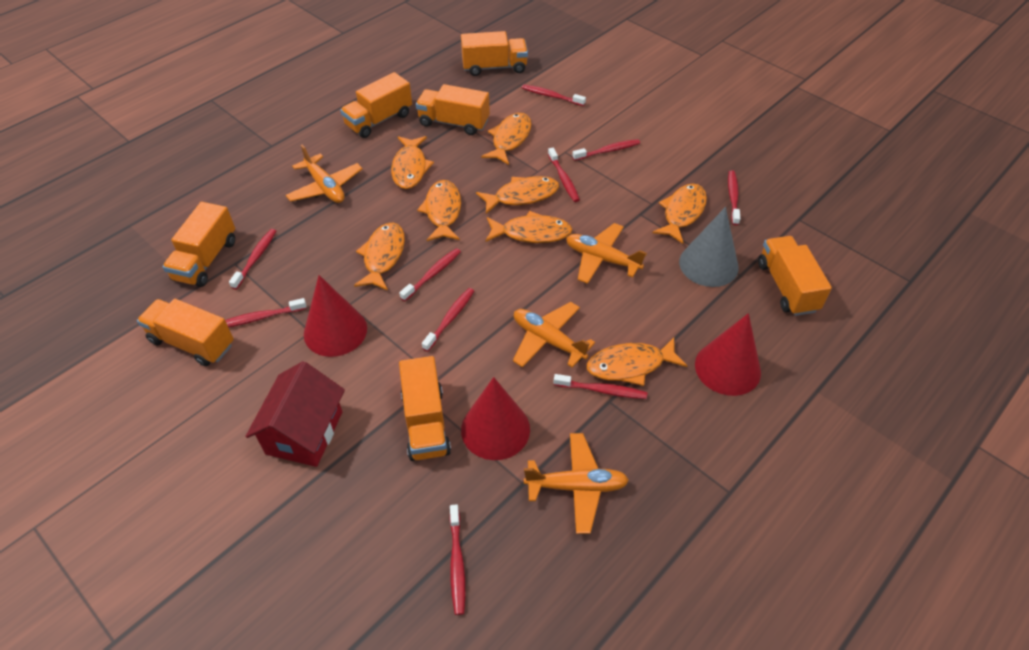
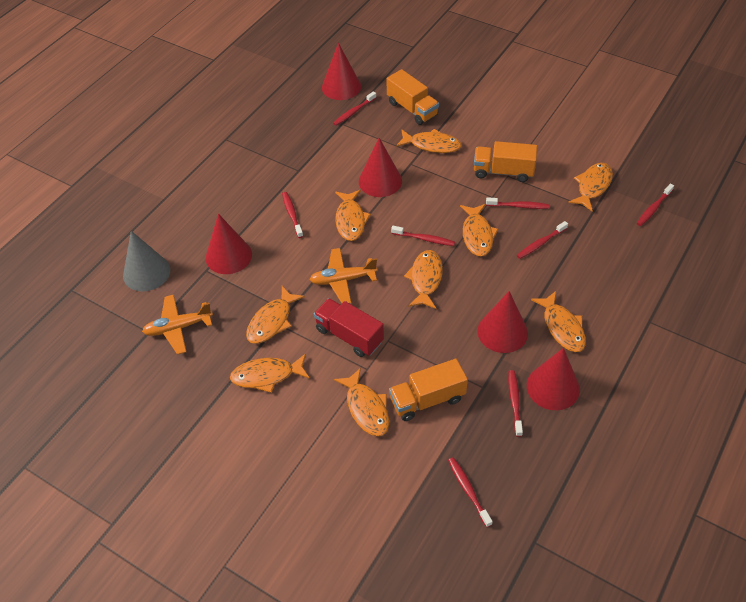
orange fish: 8 -> 9
orange plane: 4 -> 2
orange truck: 7 -> 3
red cone: 3 -> 5
red house: 1 -> 0
red toothbrush: 10 -> 8
red truck: 0 -> 1

